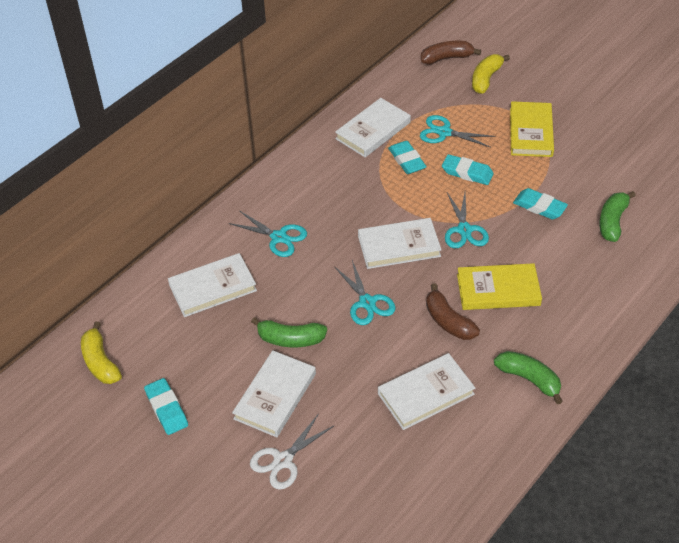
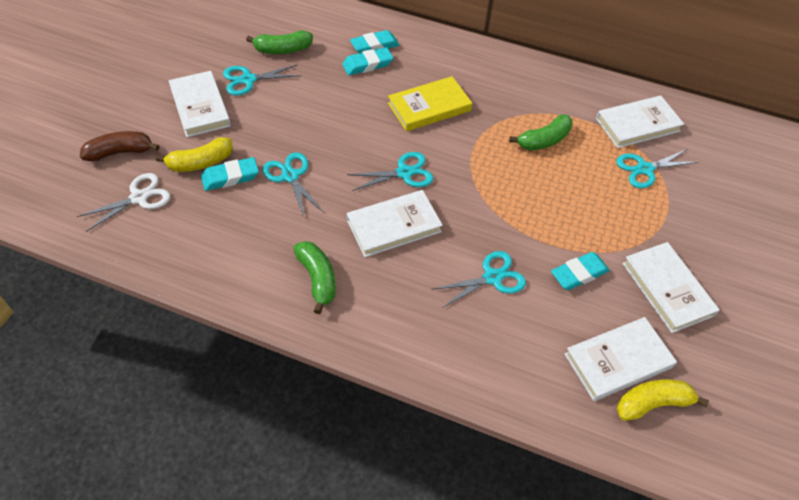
brown banana: 2 -> 1
turquoise scissors: 4 -> 5
yellow book: 2 -> 1

